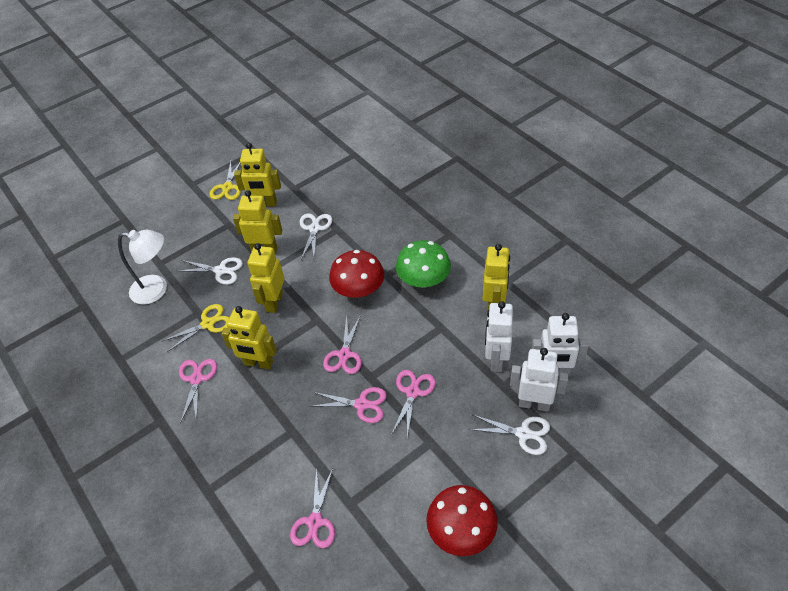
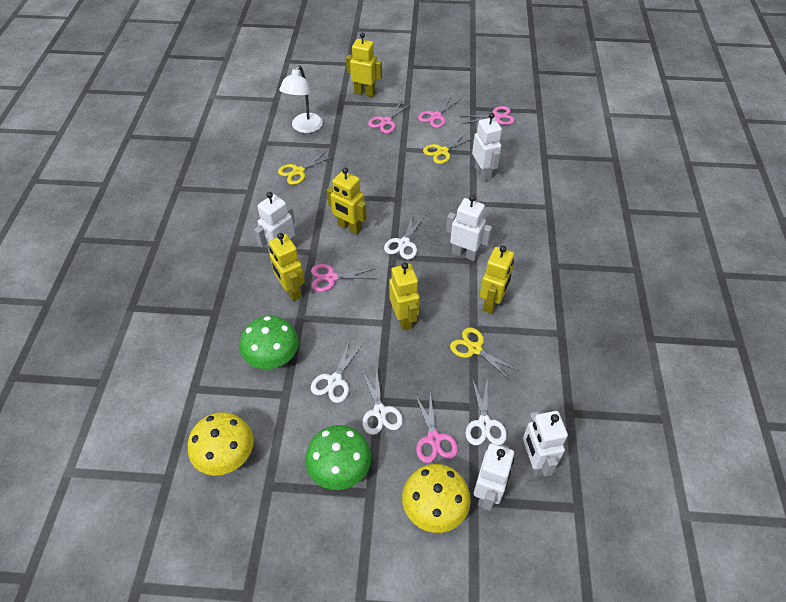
green mushroom: 1 -> 2
red mushroom: 2 -> 0
white robot: 3 -> 5
white scissors: 3 -> 4
yellow mushroom: 0 -> 2
yellow scissors: 2 -> 3

